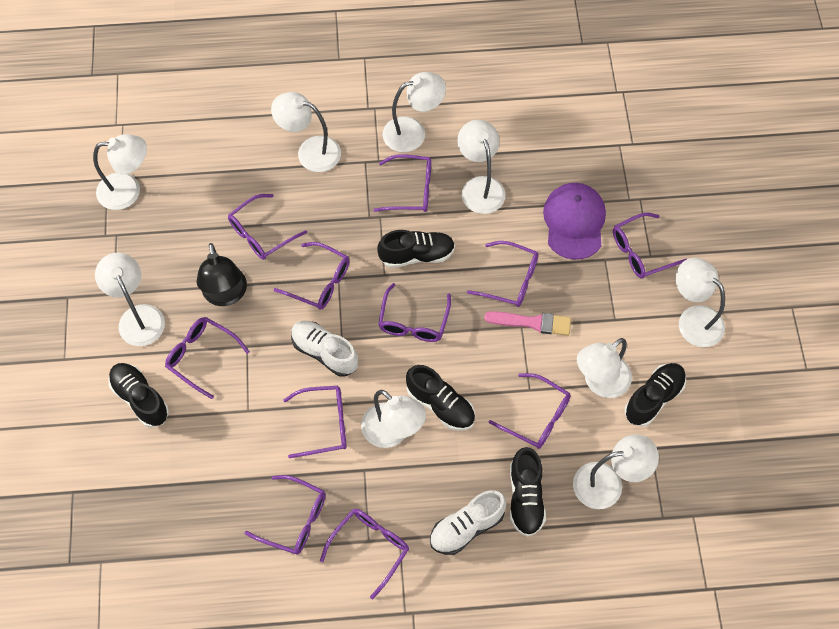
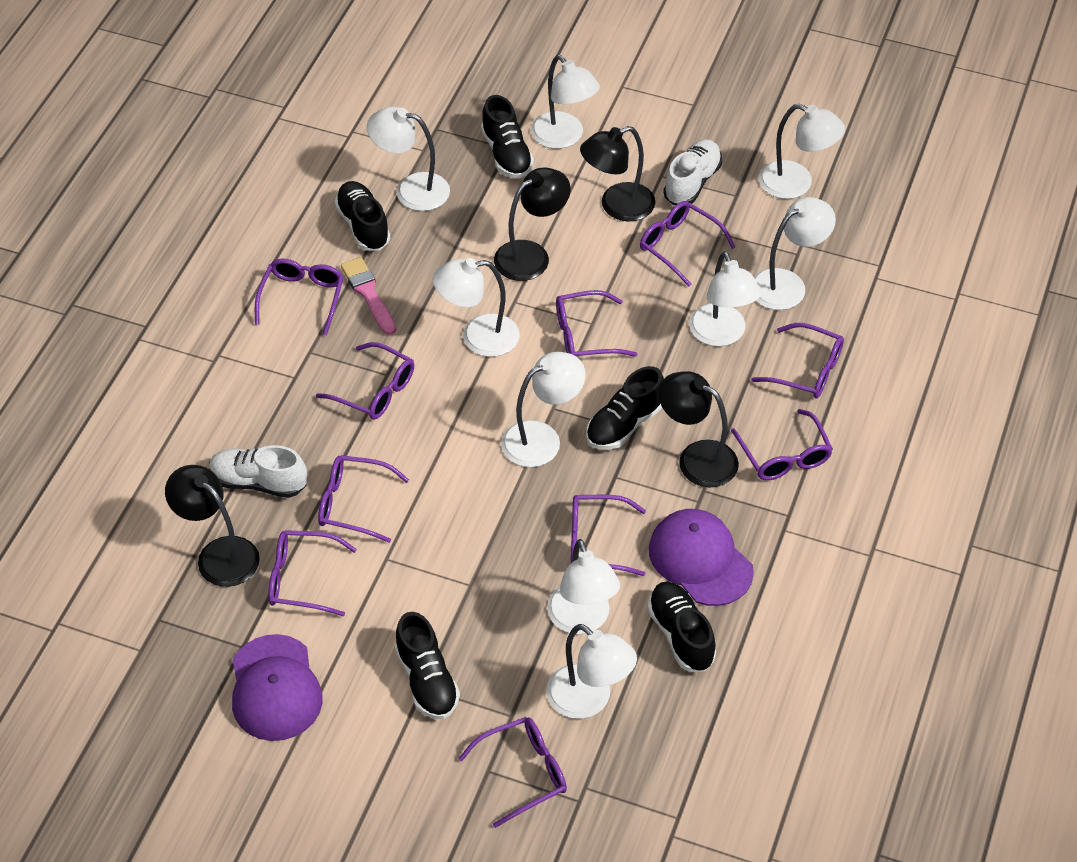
black lamp: 1 -> 4
purple cap: 1 -> 2
purple glasses: 11 -> 10

